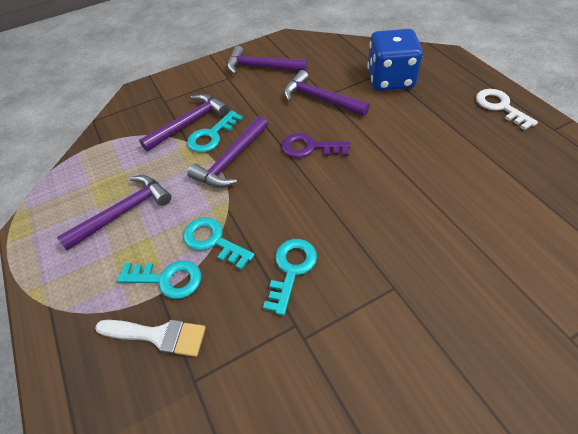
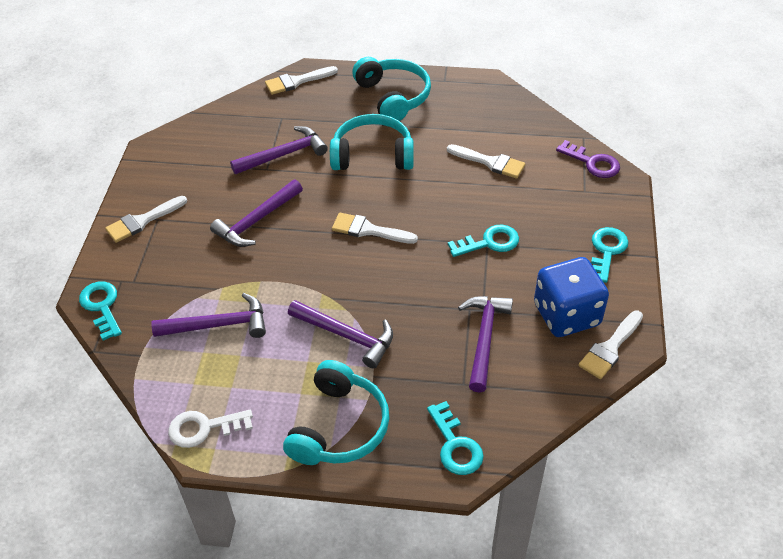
turquoise headphones: 0 -> 3
white brush: 1 -> 5

